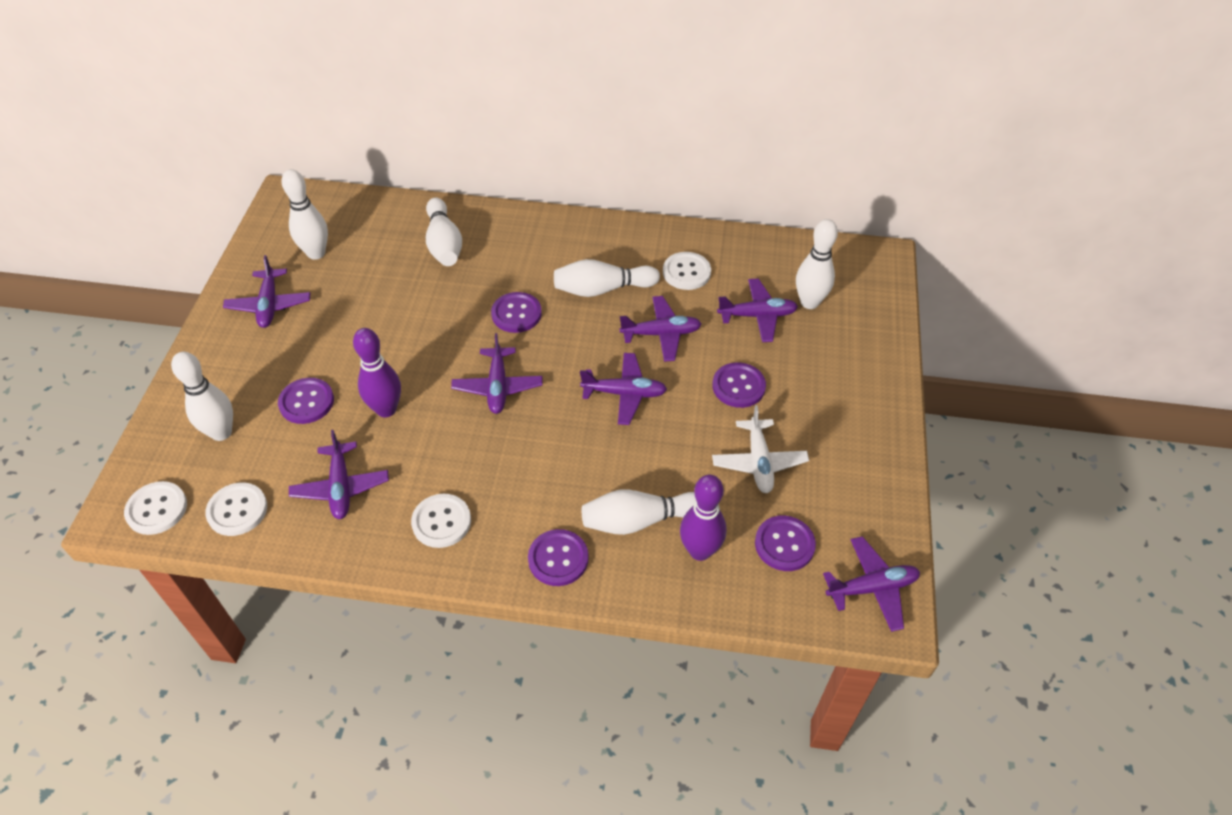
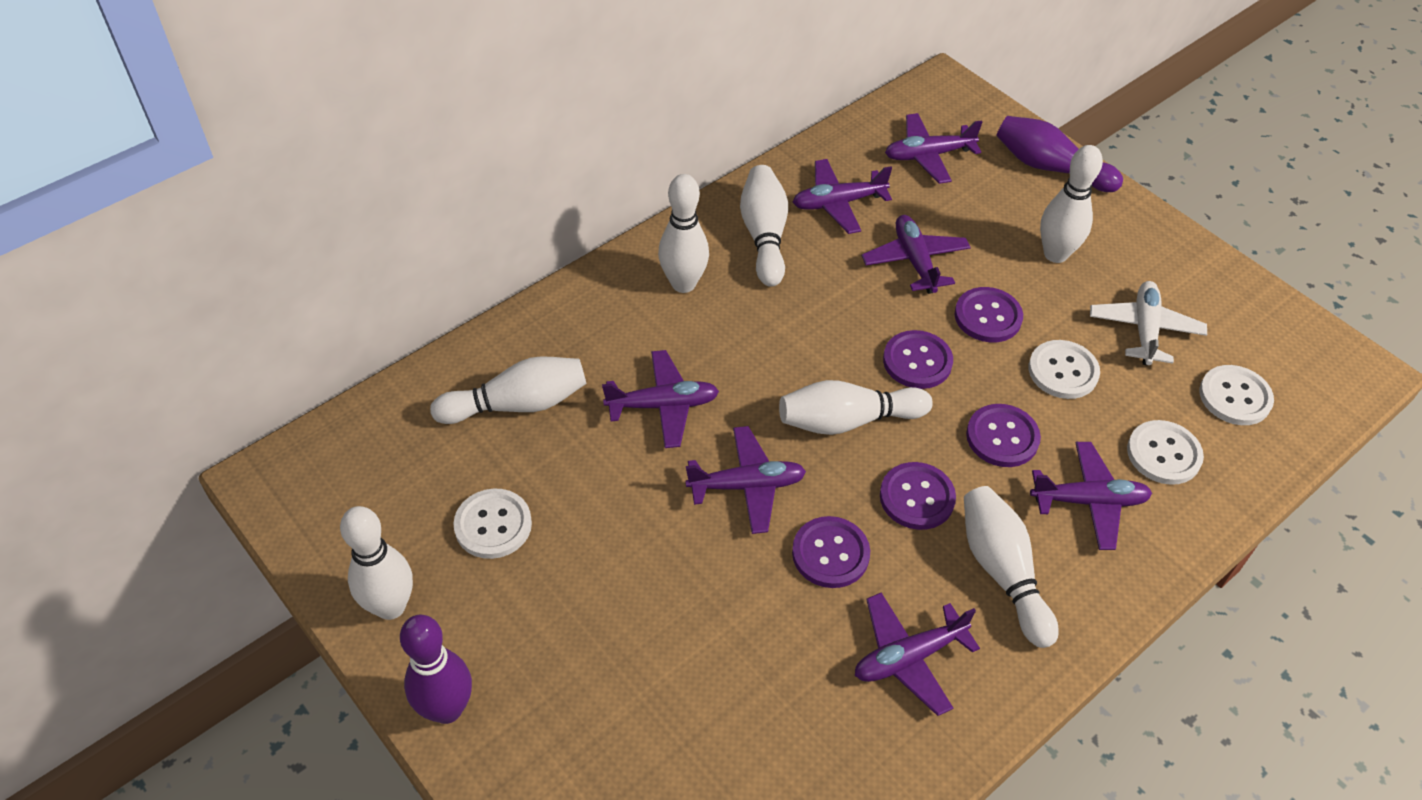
white bowling pin: 6 -> 7

